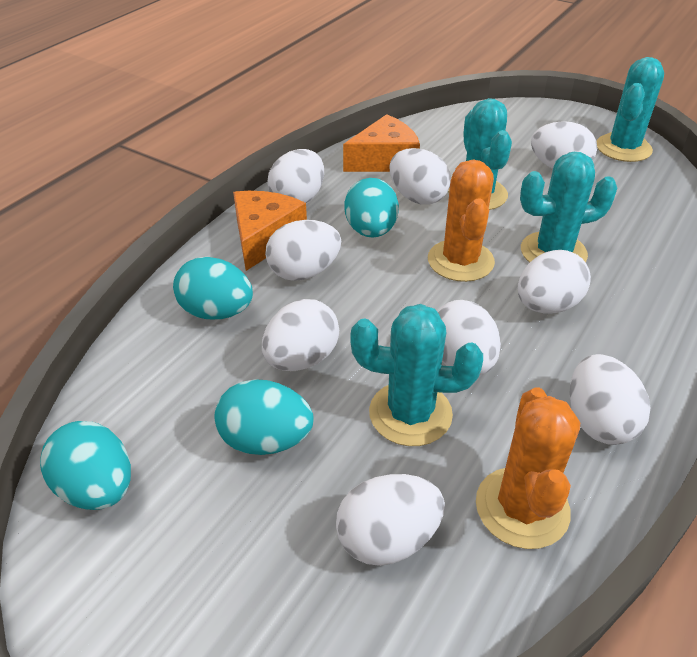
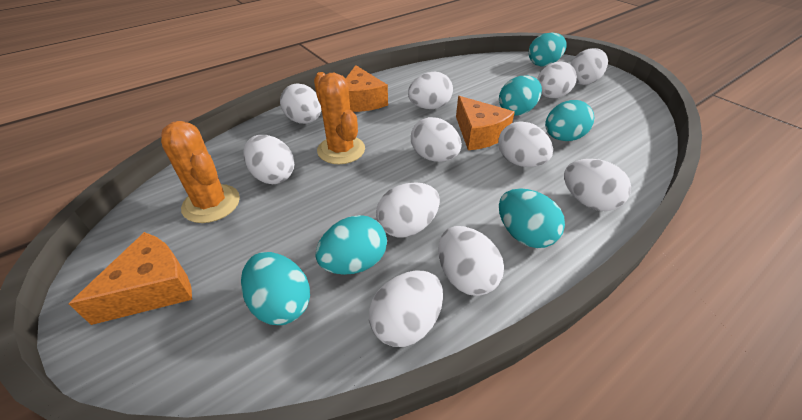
orange cheese: 2 -> 3
turquoise cactus: 4 -> 0
turquoise egg: 4 -> 6
white egg: 9 -> 11

